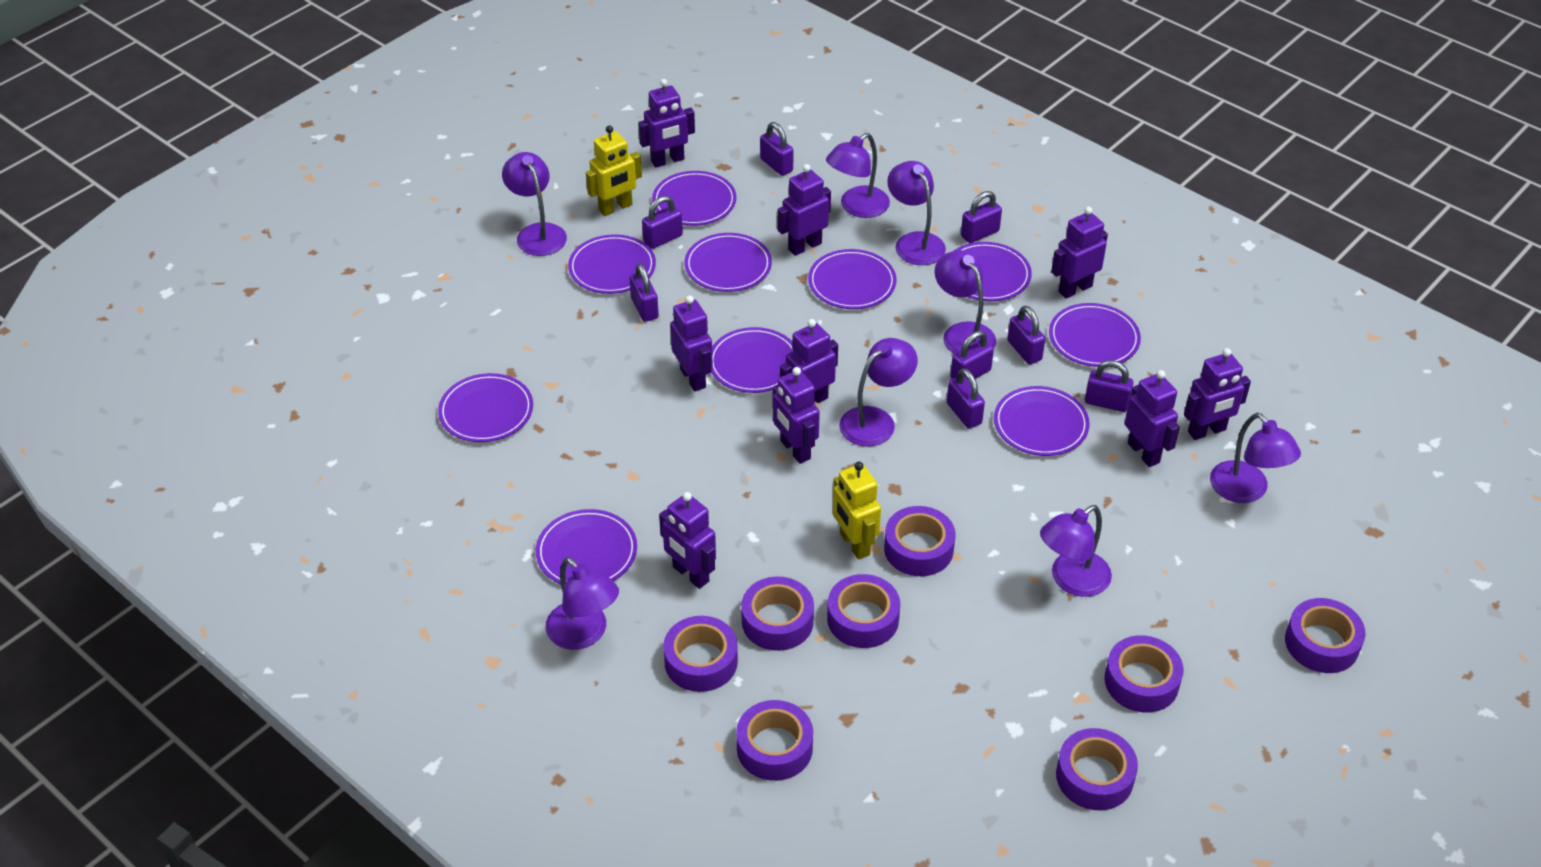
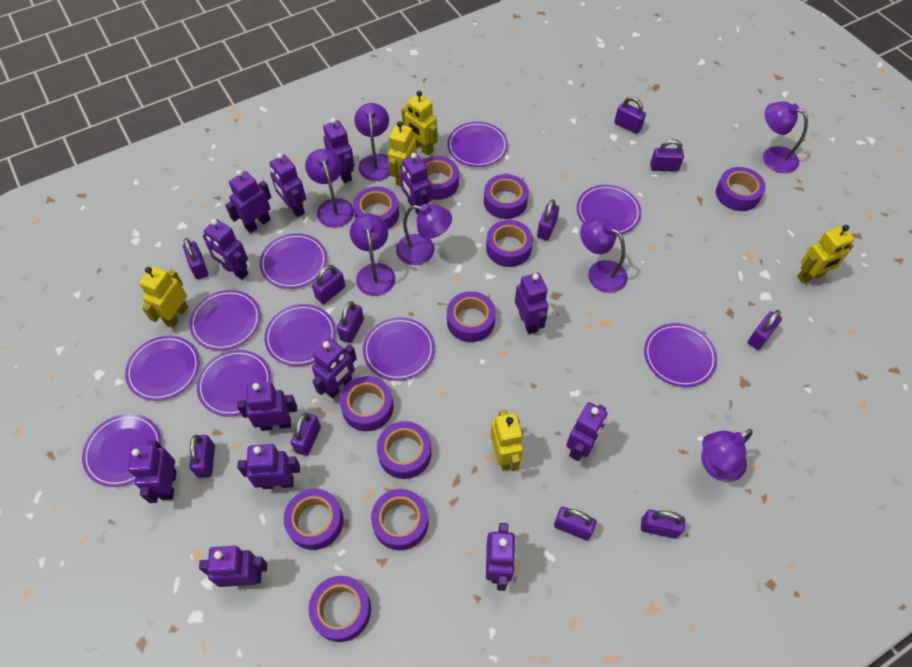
purple lamp: 8 -> 7
purple padlock: 8 -> 11
purple robot: 9 -> 13
purple tape: 8 -> 11
yellow robot: 2 -> 5

